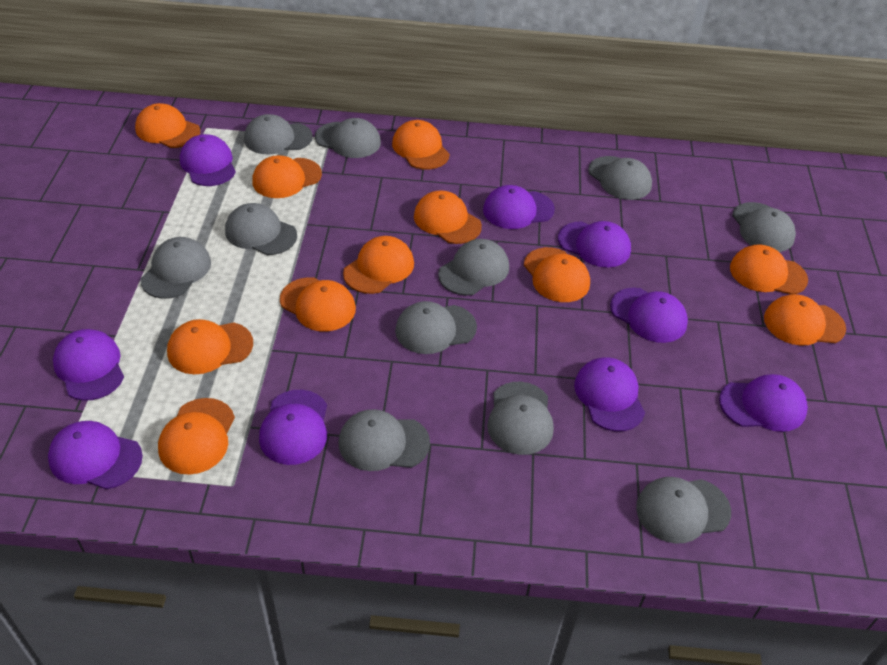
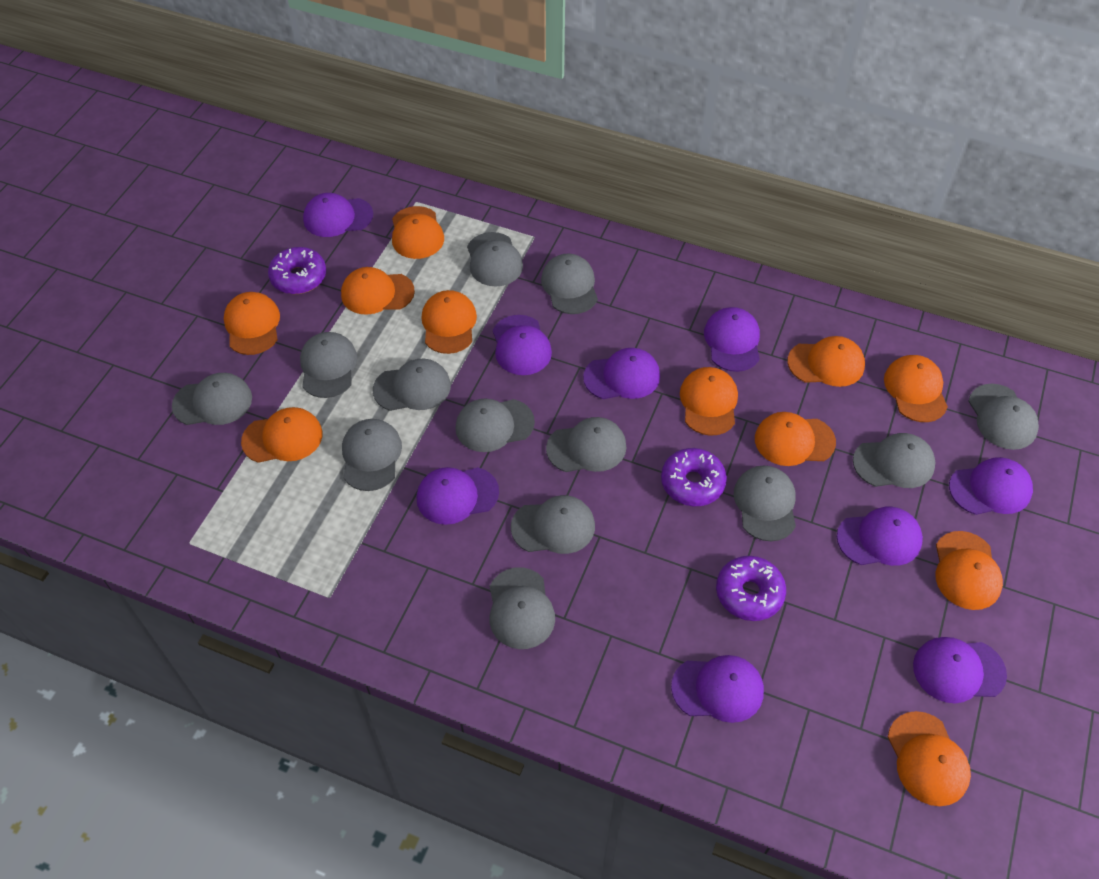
grey cap: 11 -> 13
purple donut: 0 -> 3

